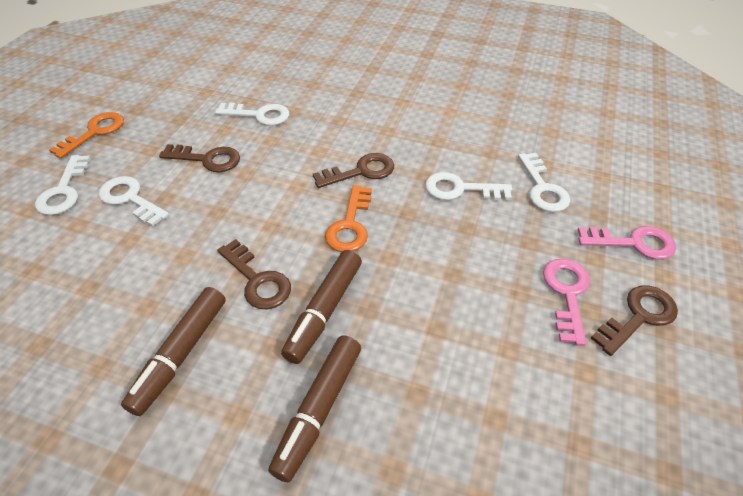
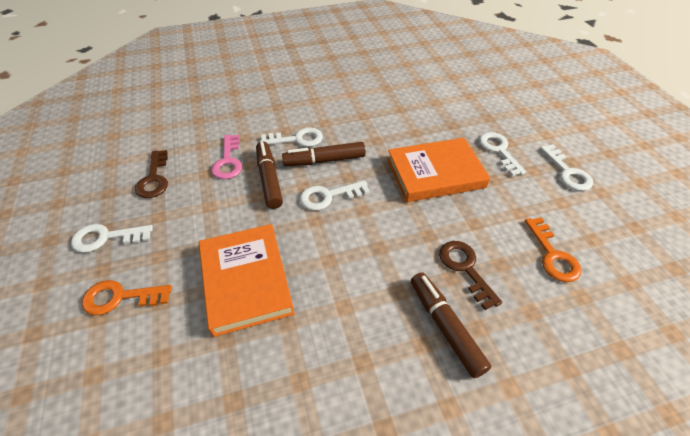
brown key: 4 -> 2
orange book: 0 -> 2
pink key: 2 -> 1

